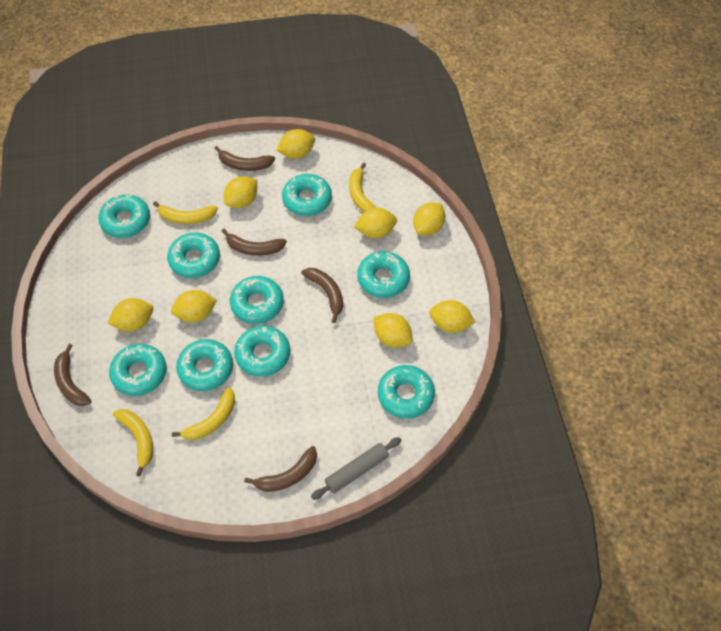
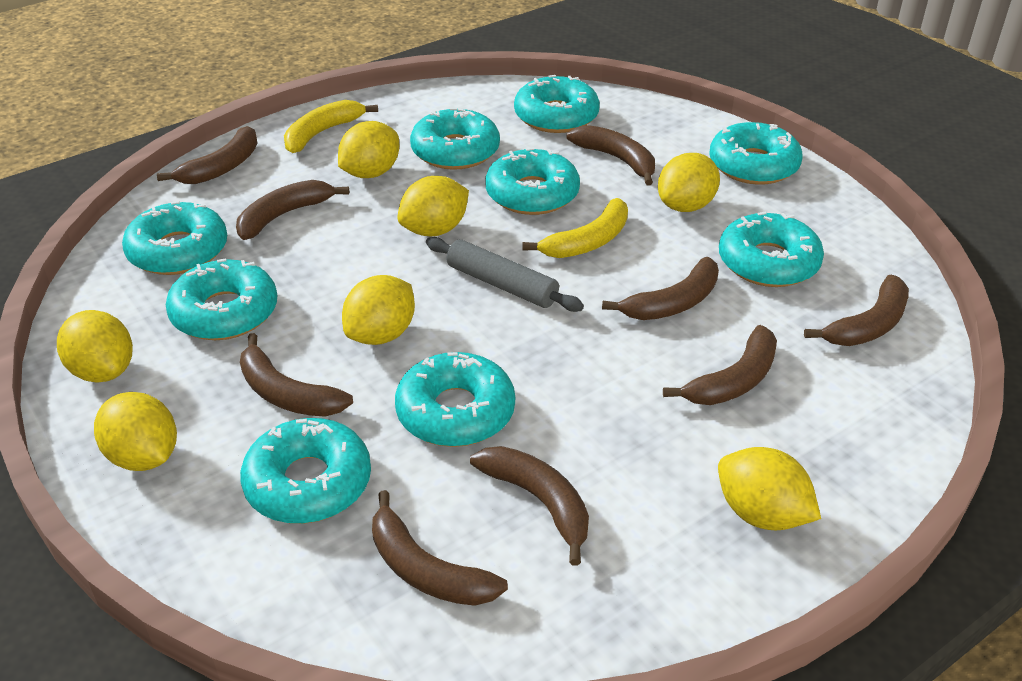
brown banana: 5 -> 9
yellow banana: 4 -> 2
yellow lemon: 8 -> 7

